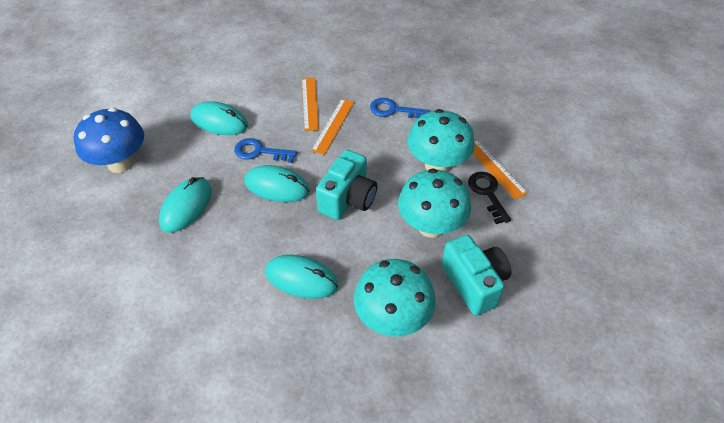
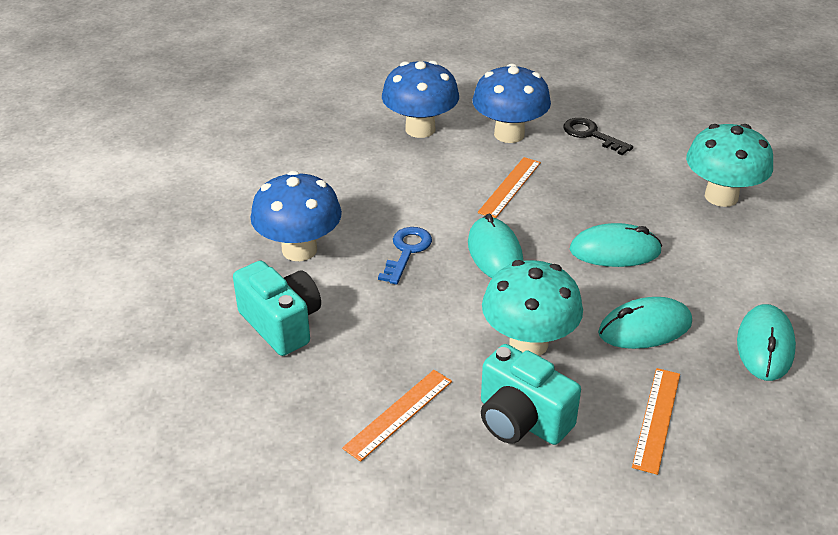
blue key: 2 -> 1
blue mushroom: 1 -> 3
turquoise mushroom: 3 -> 2

